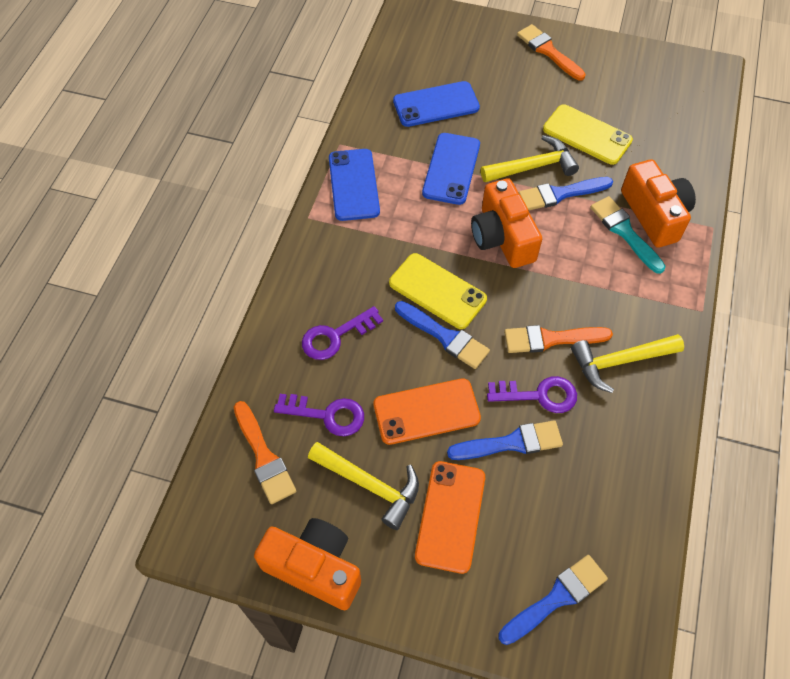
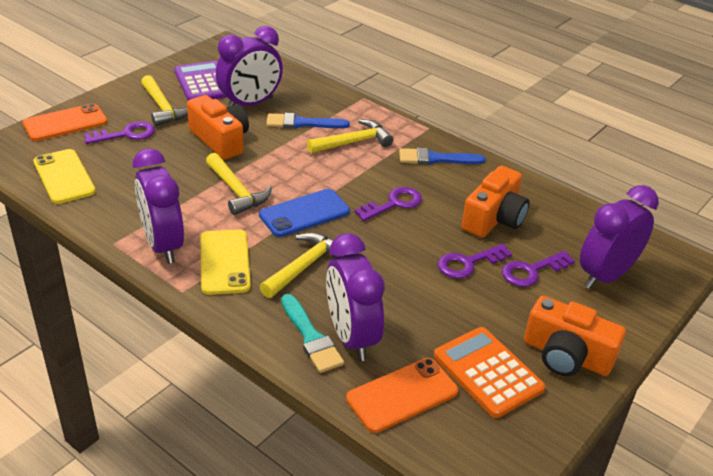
blue brush: 4 -> 2
blue phone: 3 -> 1
orange brush: 3 -> 0
orange calculator: 0 -> 1
purple calculator: 0 -> 1
purple clock: 0 -> 4
purple key: 3 -> 4
yellow hammer: 3 -> 4

